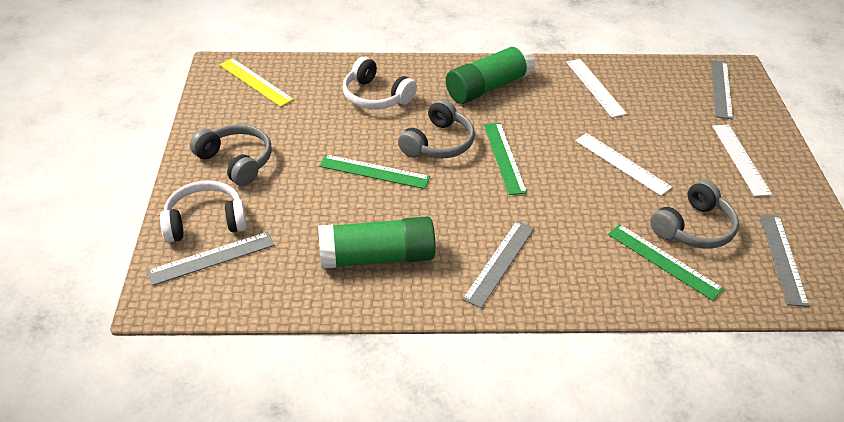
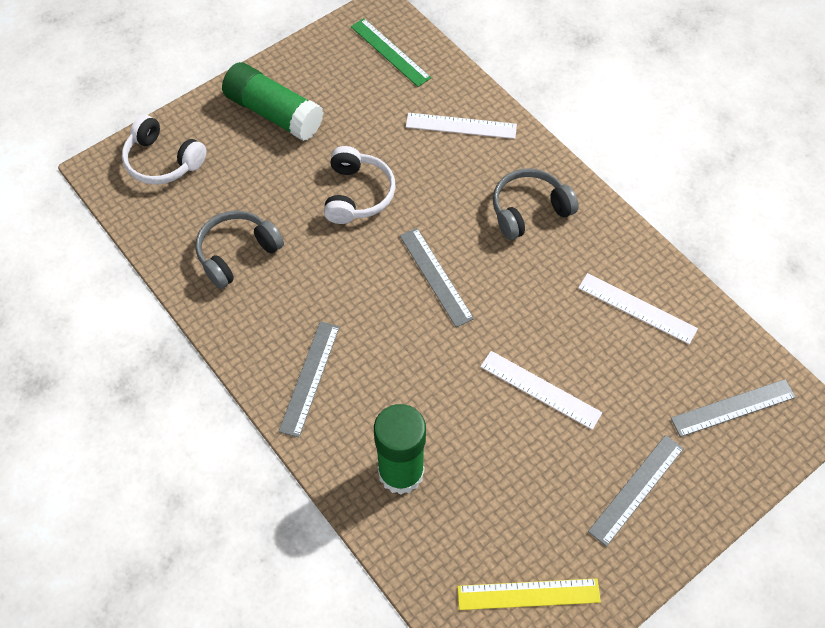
green ruler: 3 -> 1
grey headphones: 3 -> 2

